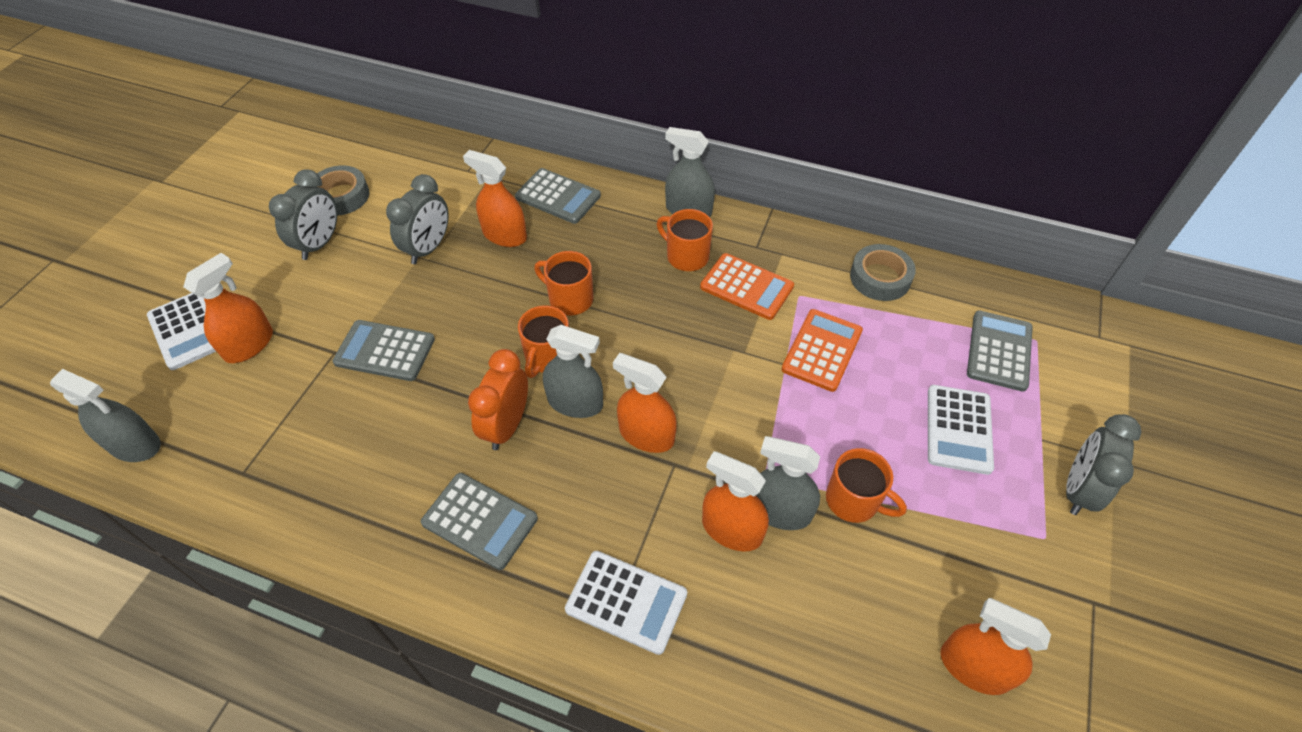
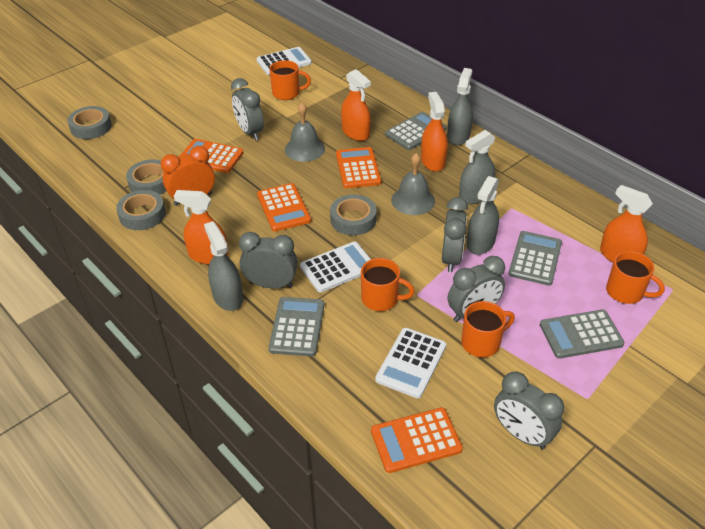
grey bell: 0 -> 2
grey clock: 3 -> 5
grey tape: 2 -> 4
orange calculator: 2 -> 4
orange spray bottle: 5 -> 4

